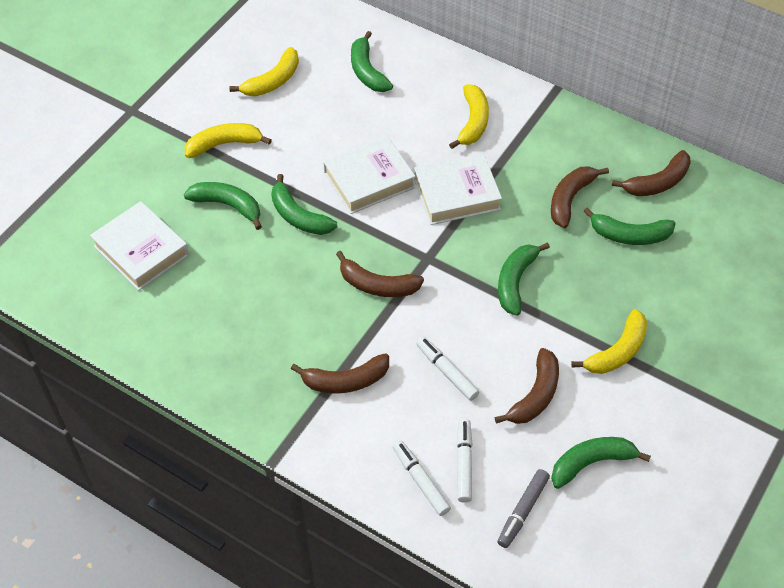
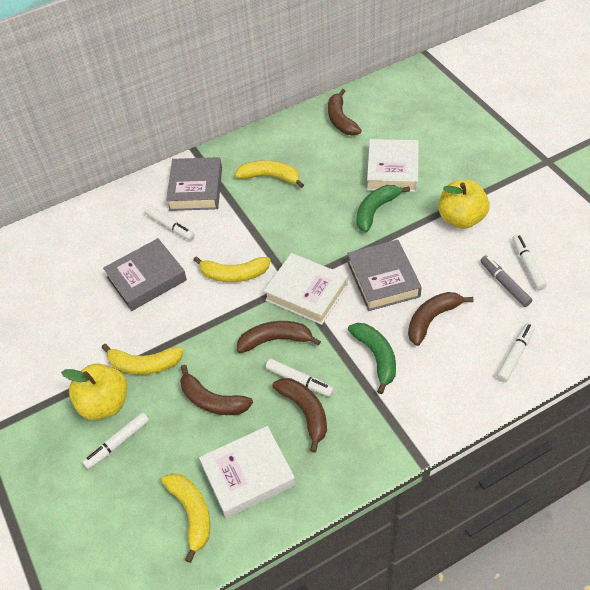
green banana: 6 -> 2
grey book: 0 -> 3
white marker: 3 -> 5
yellow apple: 0 -> 2

